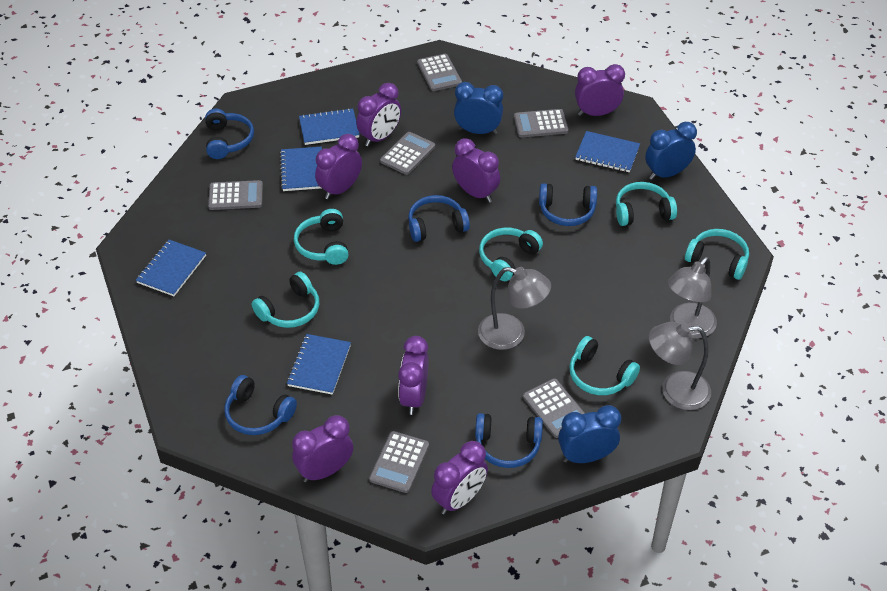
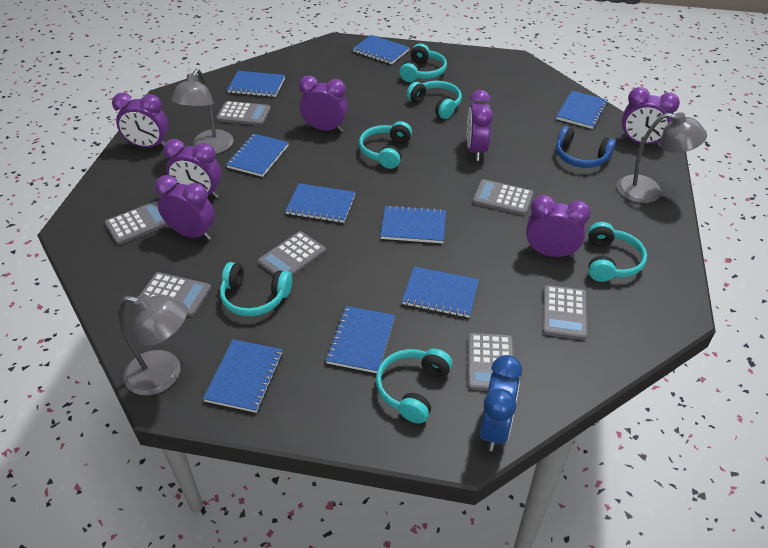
blue clock: 3 -> 1
blue headphones: 5 -> 1
blue notebook: 5 -> 9
grey calculator: 6 -> 7

